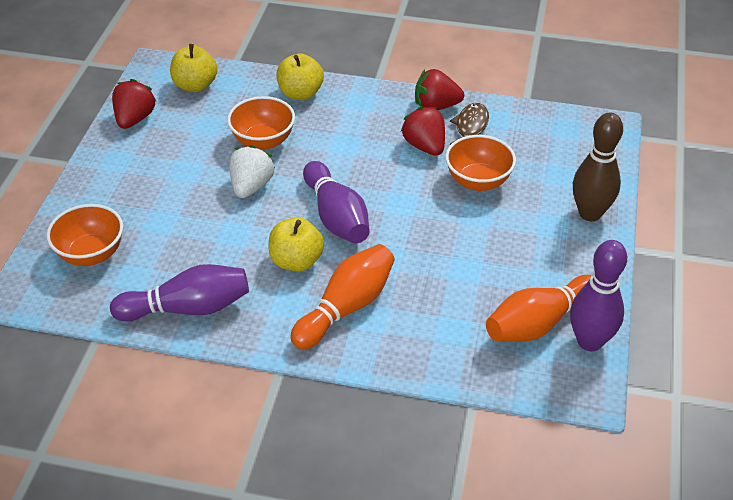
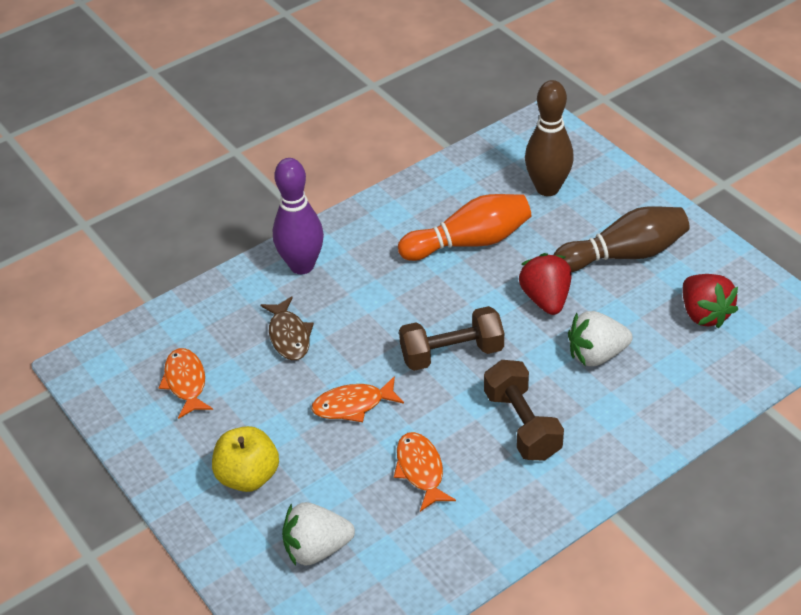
brown bowling pin: 1 -> 2
brown dumbbell: 0 -> 2
orange bowl: 3 -> 0
orange bowling pin: 2 -> 1
orange fish: 0 -> 3
purple bowling pin: 3 -> 1
red strawberry: 3 -> 2
white strawberry: 1 -> 2
yellow apple: 3 -> 1

